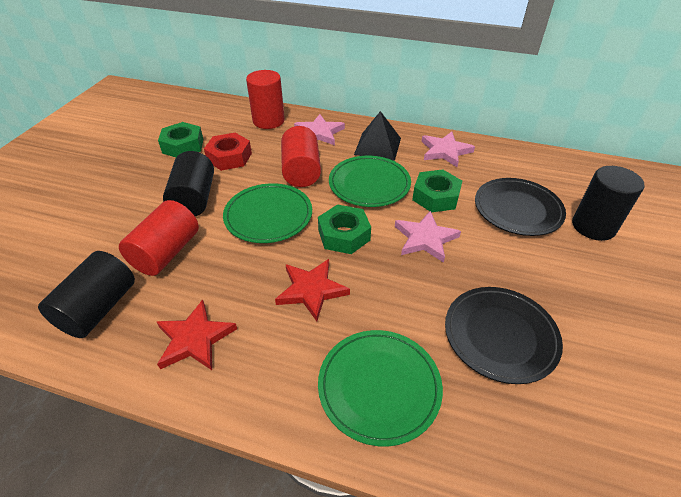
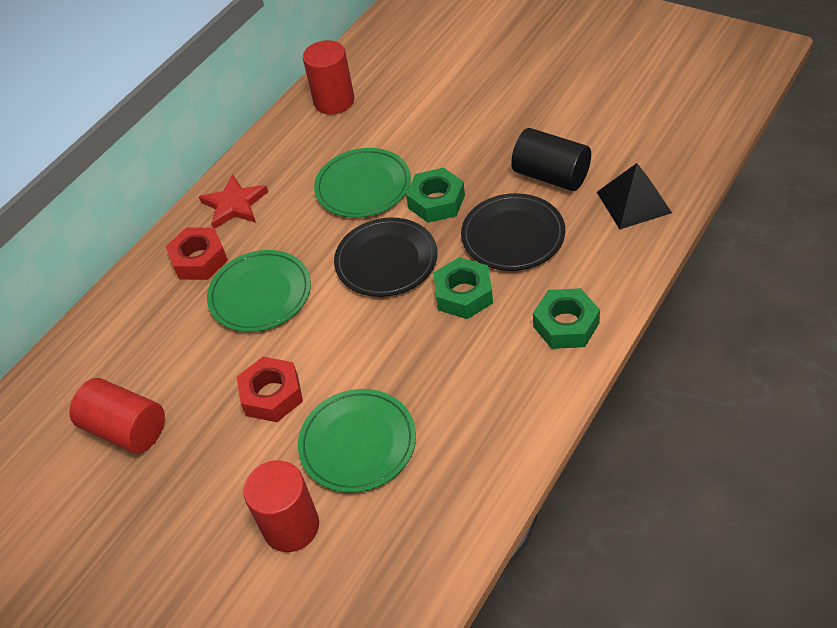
black cylinder: 3 -> 1
pink star: 3 -> 0
red nut: 1 -> 2
red star: 2 -> 1

